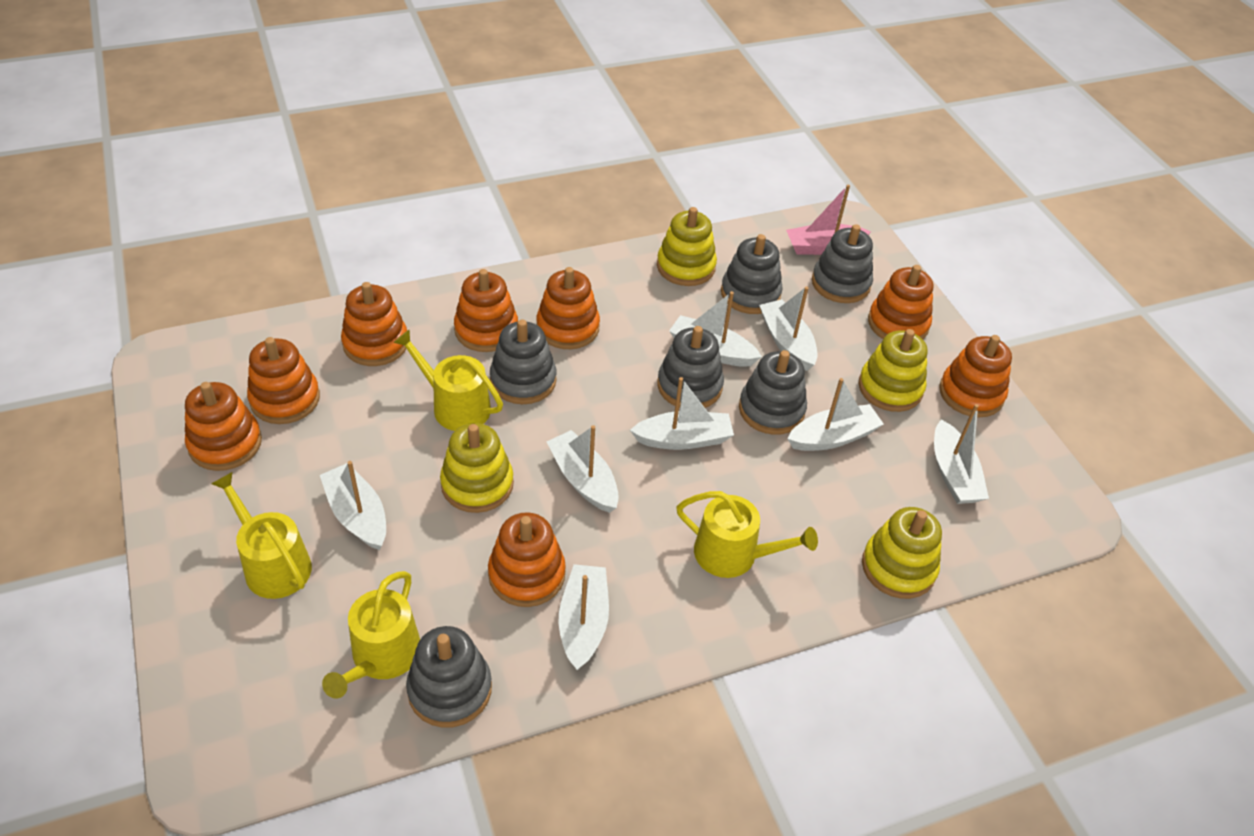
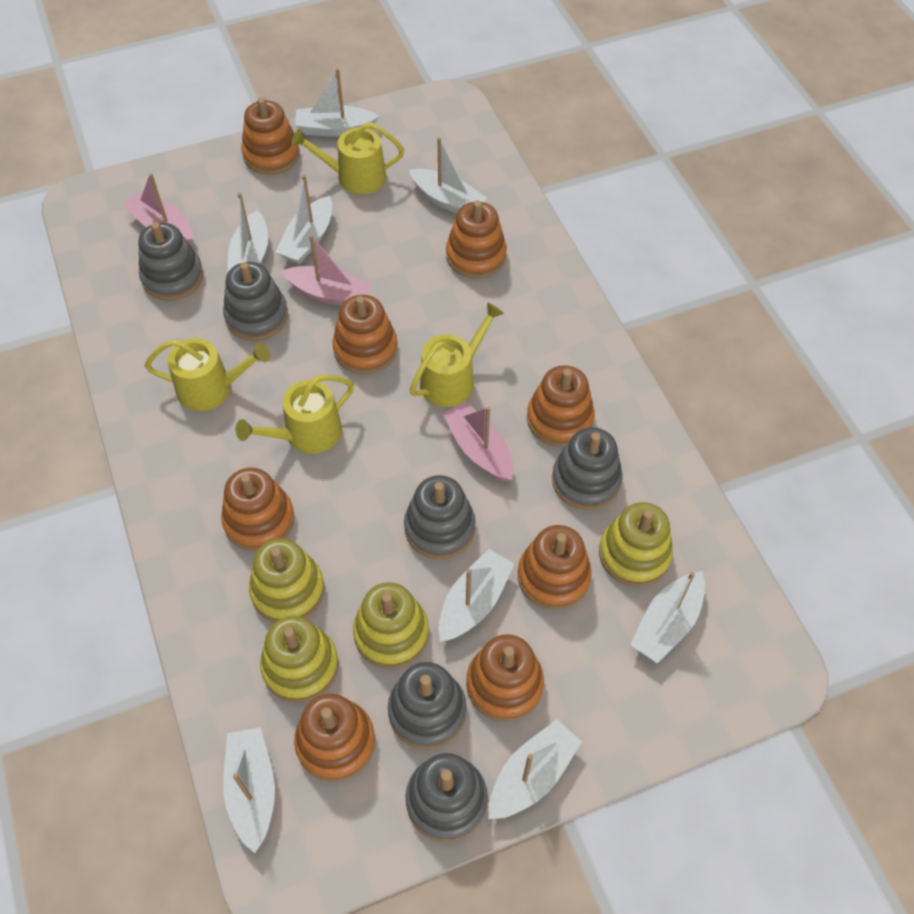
pink boat: 1 -> 3

